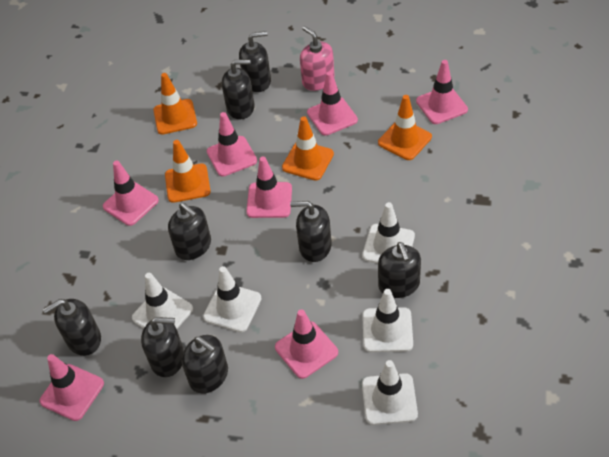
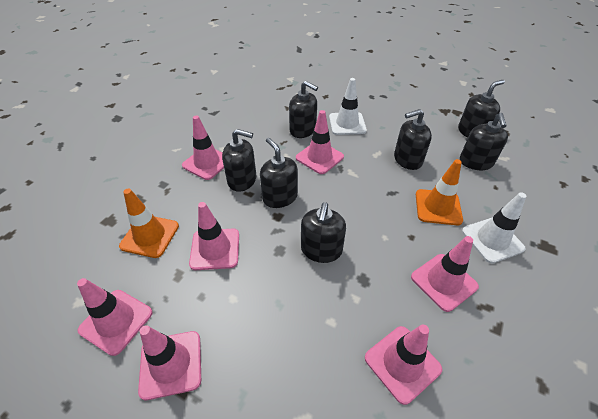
black soap dispenser: 8 -> 7
orange traffic cone: 4 -> 2
pink soap dispenser: 1 -> 0
white traffic cone: 5 -> 2

